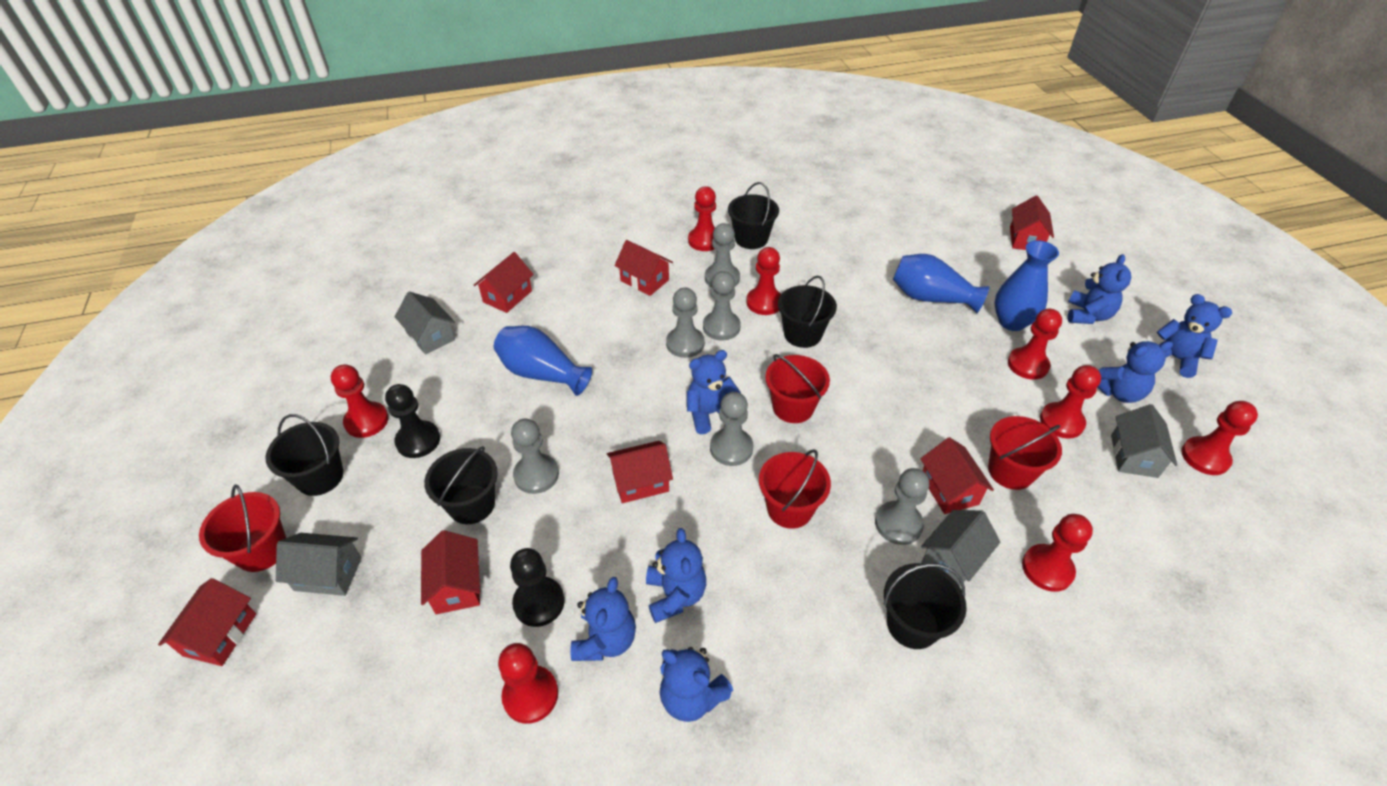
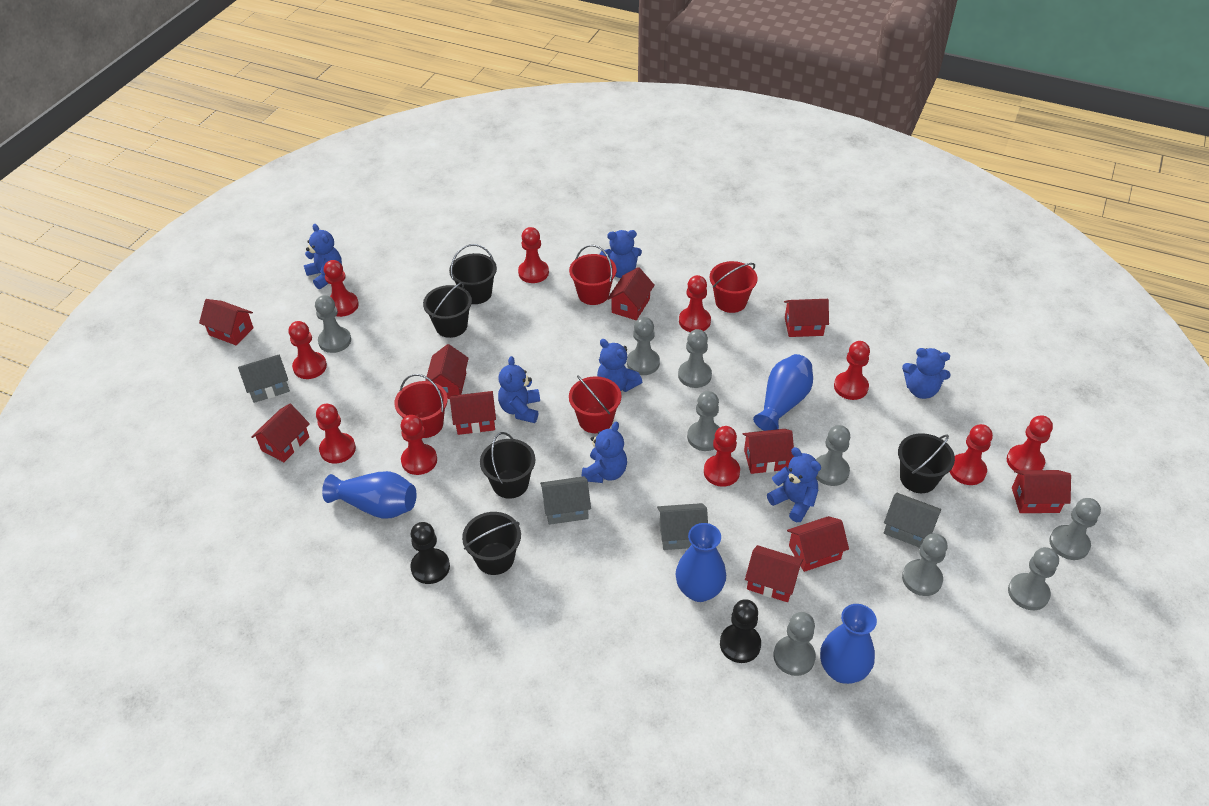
blue vase: 3 -> 4
grey pawn: 6 -> 9
red house: 7 -> 10
red pawn: 8 -> 10

